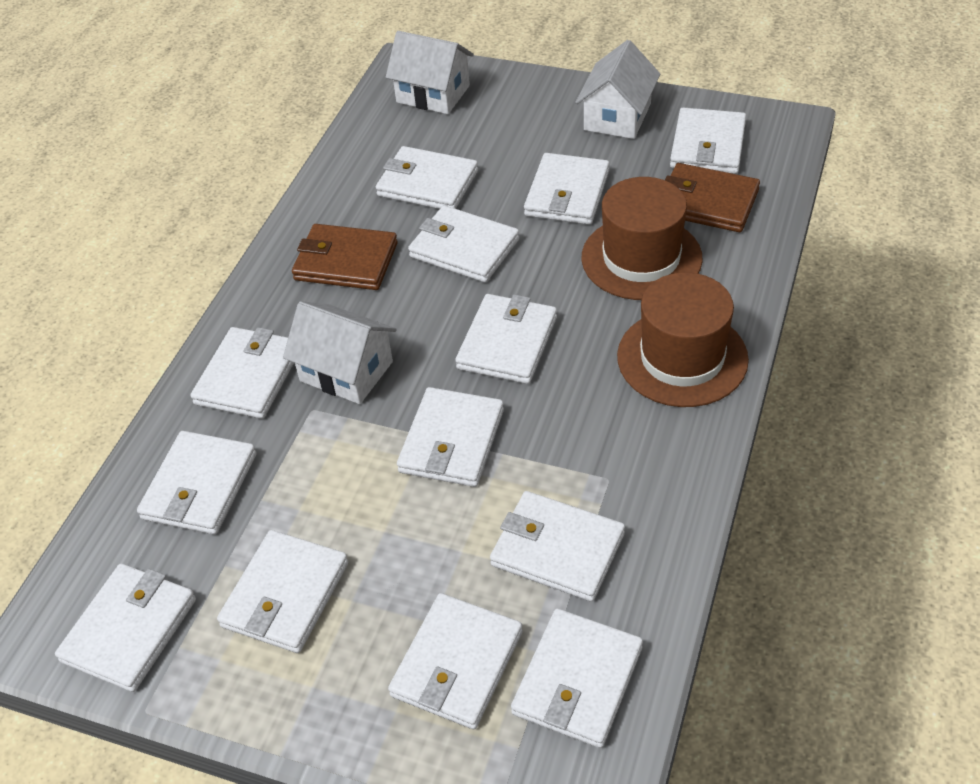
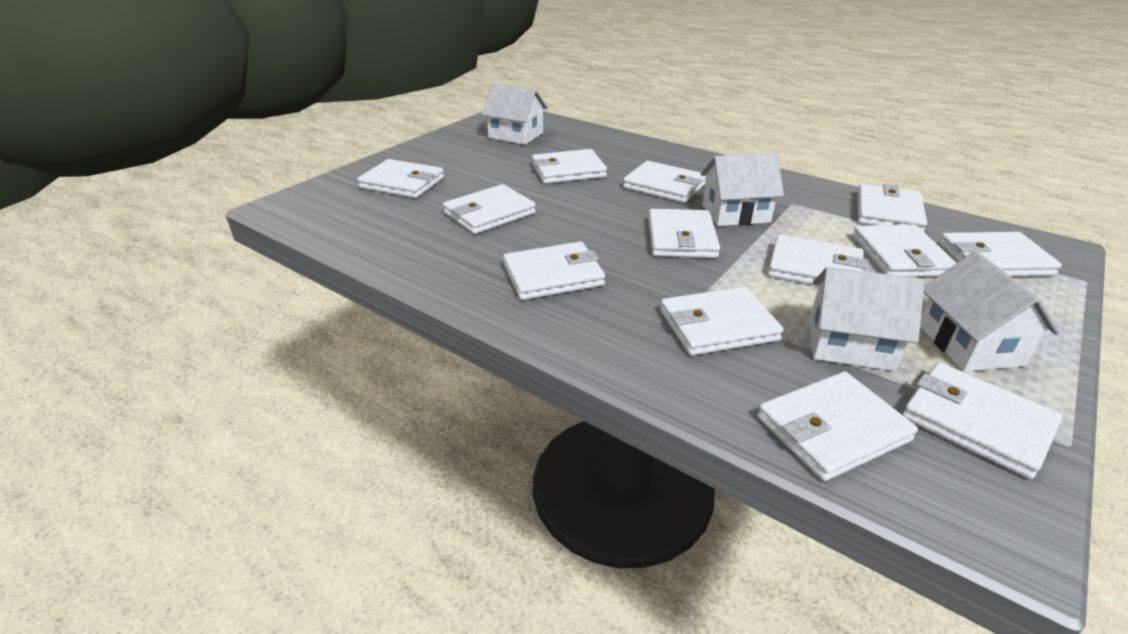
brown hat: 2 -> 0
brown wallet: 2 -> 0
white house: 3 -> 4

